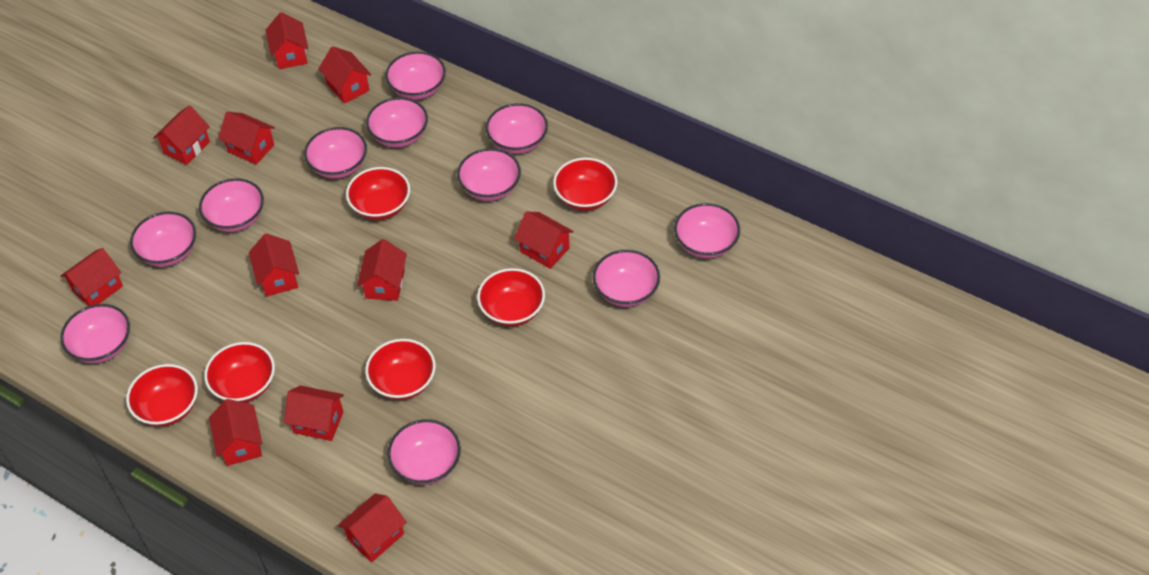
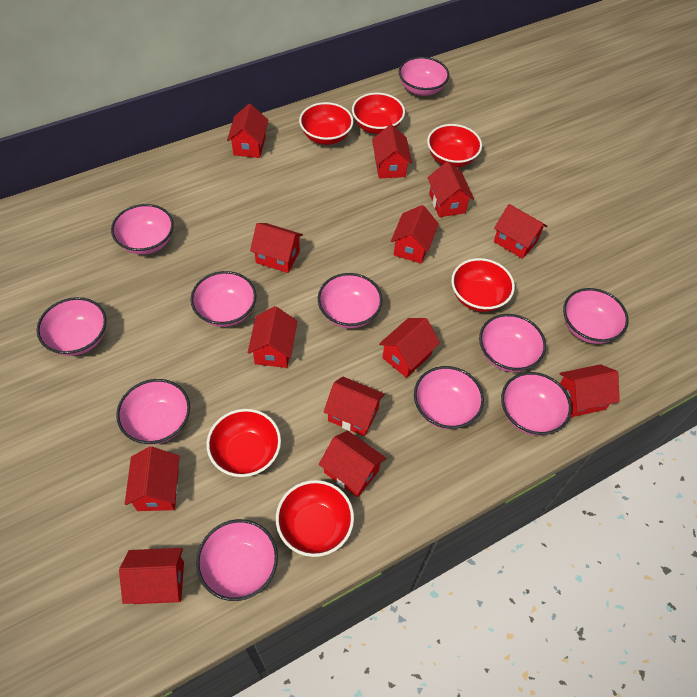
red house: 11 -> 13

